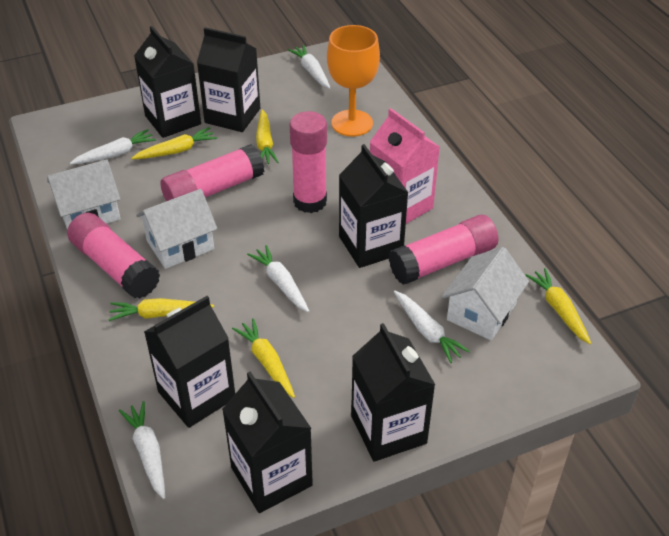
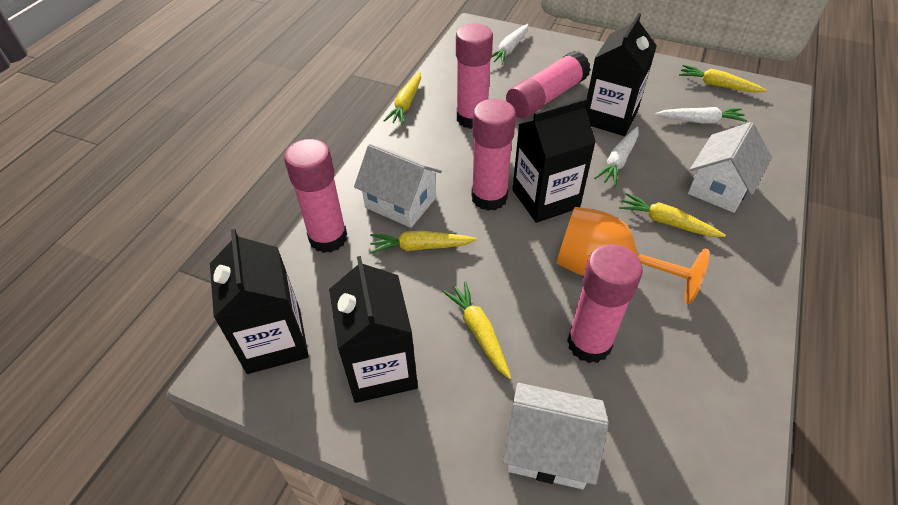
black carton: 6 -> 4
pink carton: 1 -> 0
pink glue stick: 4 -> 5
white carrot: 5 -> 3

